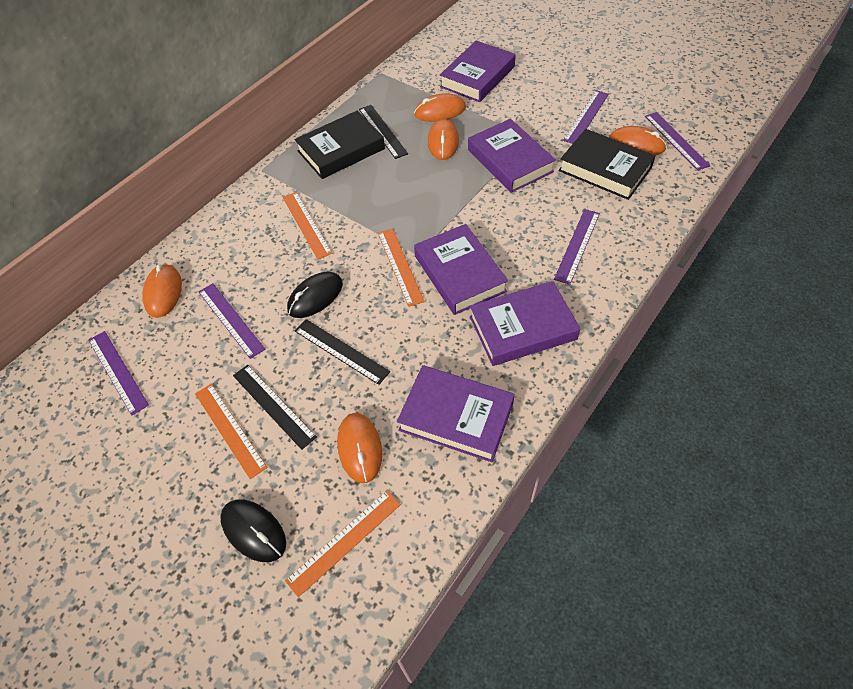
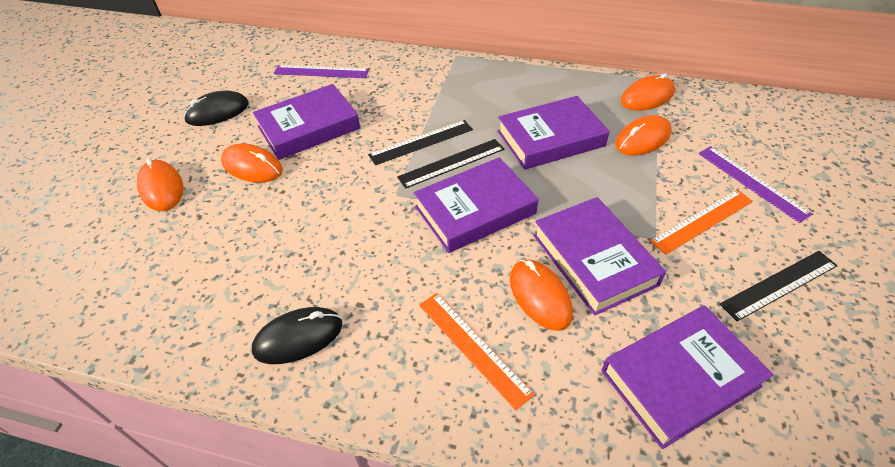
black book: 2 -> 0
orange ruler: 4 -> 2
purple ruler: 5 -> 2

